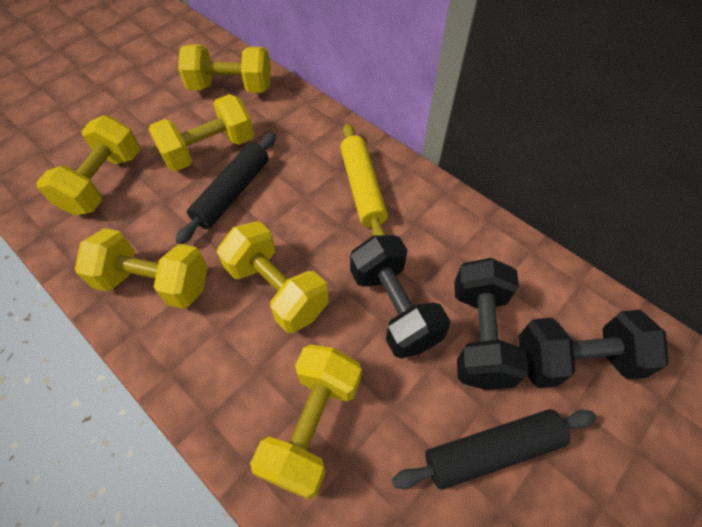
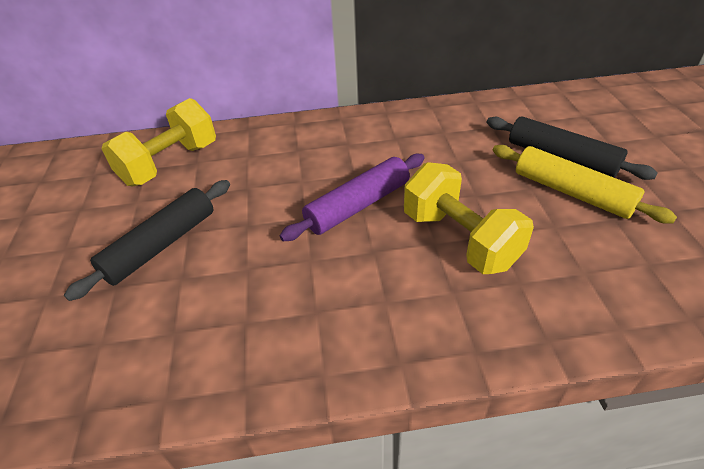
black dumbbell: 3 -> 0
purple rolling pin: 0 -> 1
yellow dumbbell: 6 -> 2

